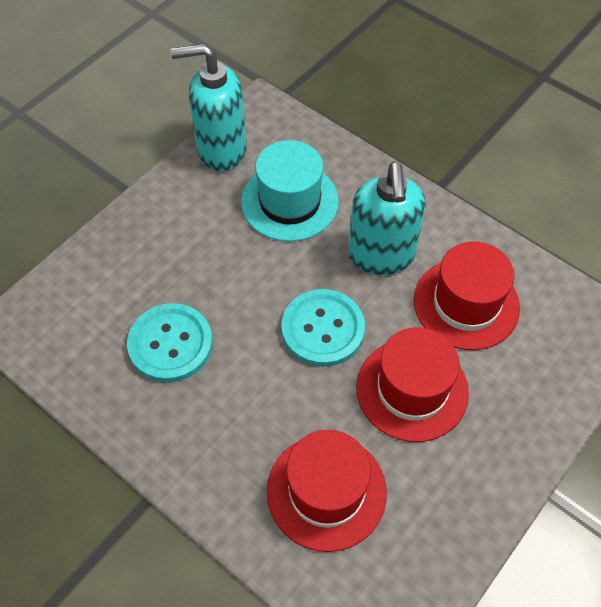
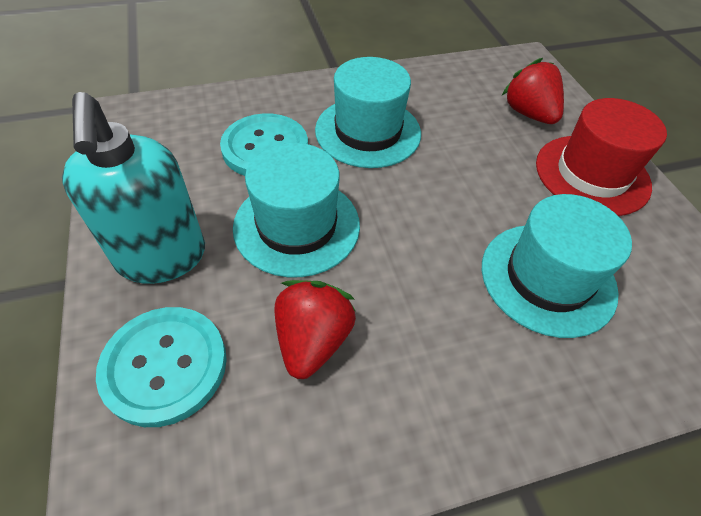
red hat: 3 -> 1
red strawberry: 0 -> 2
turquoise hat: 1 -> 3
turquoise soap dispenser: 2 -> 1

